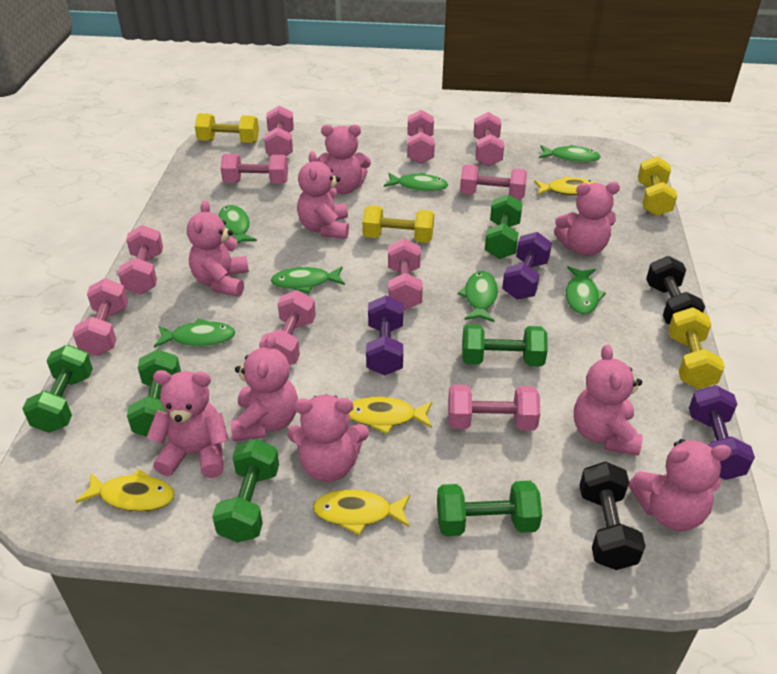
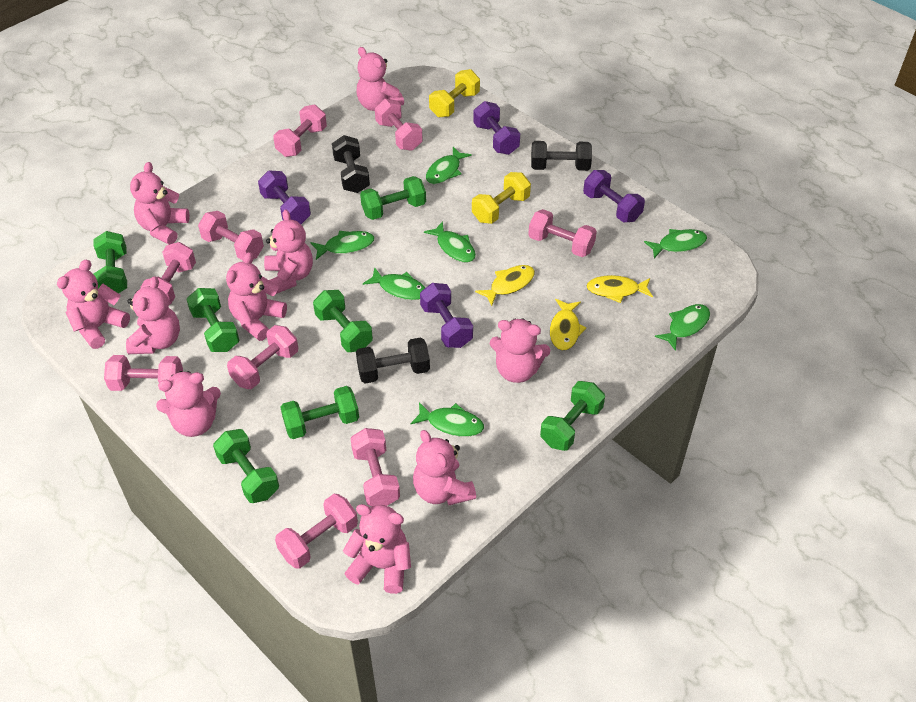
black dumbbell: 2 -> 3
green dumbbell: 6 -> 7
pink dumbbell: 10 -> 9
pink teddy bear: 9 -> 10
purple dumbbell: 3 -> 4
yellow dumbbell: 4 -> 2
yellow fish: 4 -> 3

